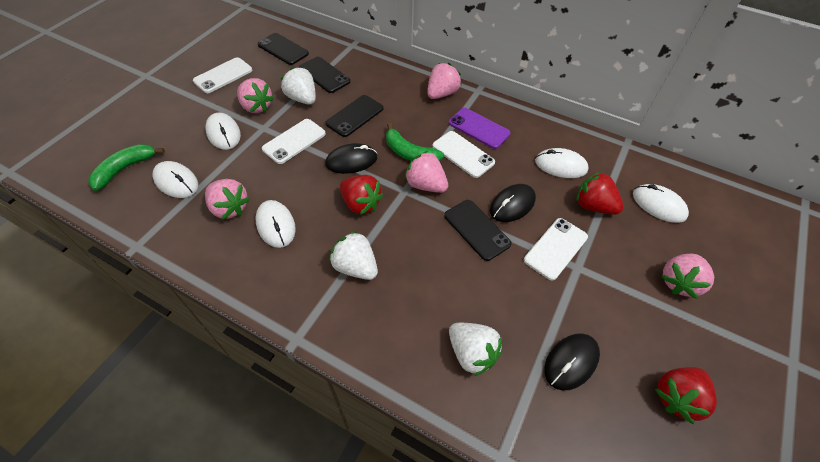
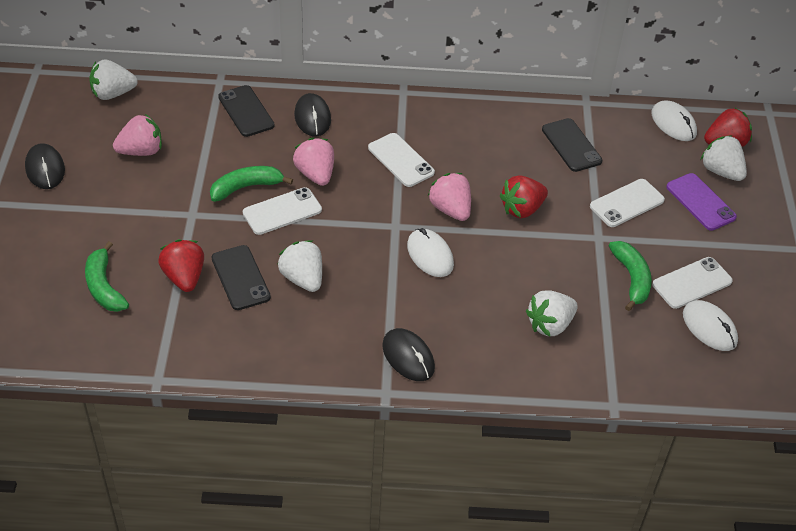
black phone: 4 -> 3
green banana: 2 -> 3
pink strawberry: 5 -> 3
white mouse: 5 -> 3
white strawberry: 3 -> 4

